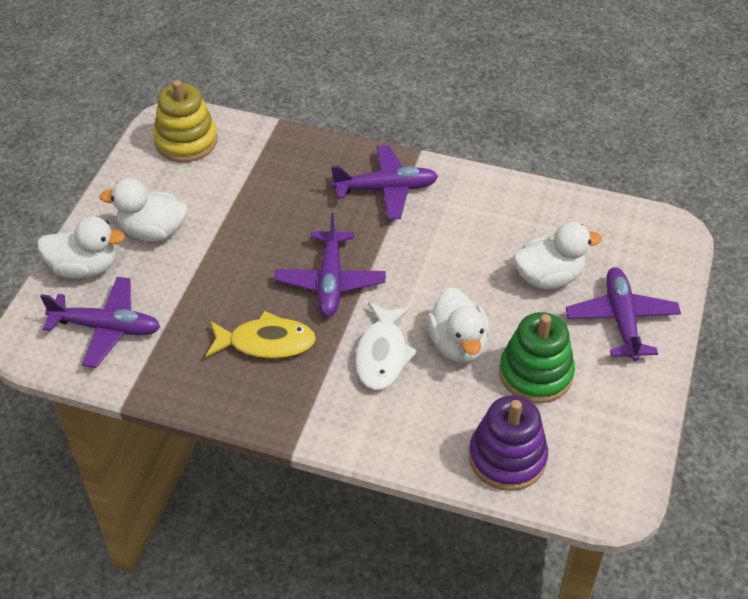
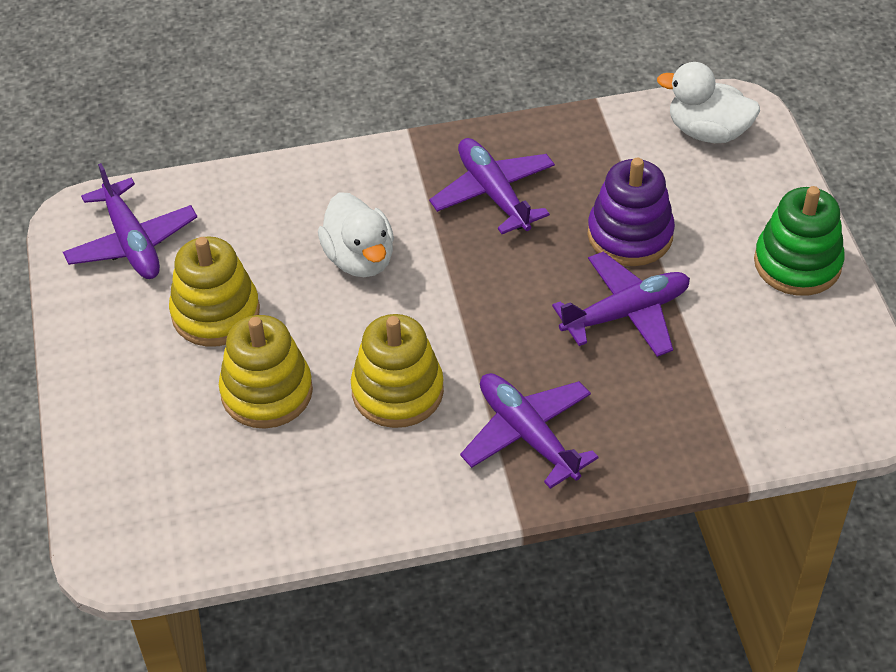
white duck: 4 -> 2
white fish: 1 -> 0
yellow fish: 1 -> 0
yellow stacking toy: 1 -> 3

